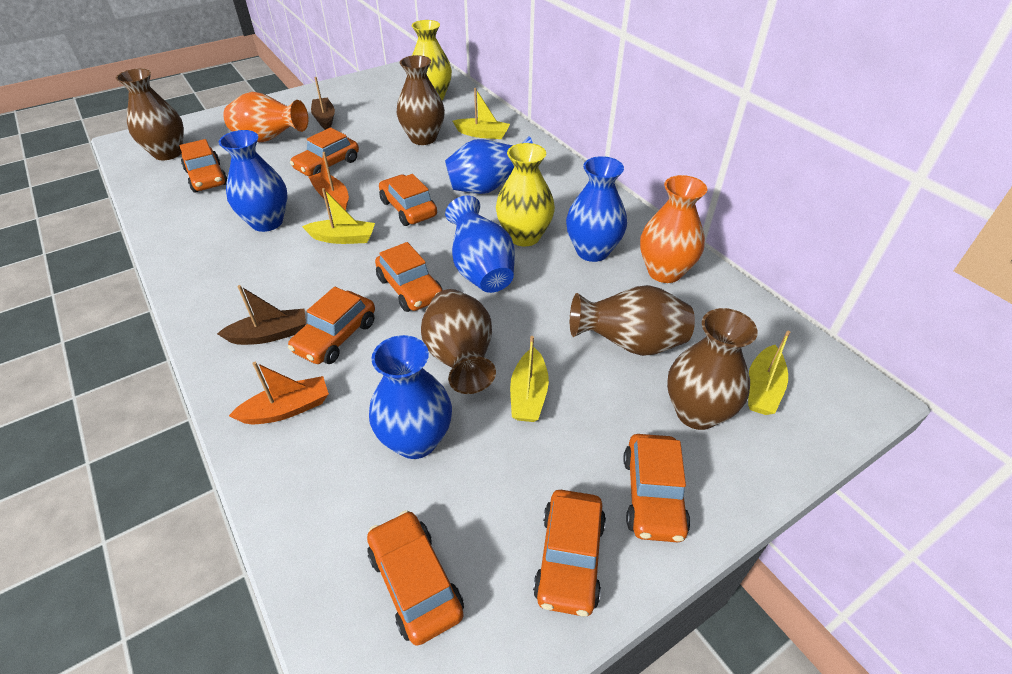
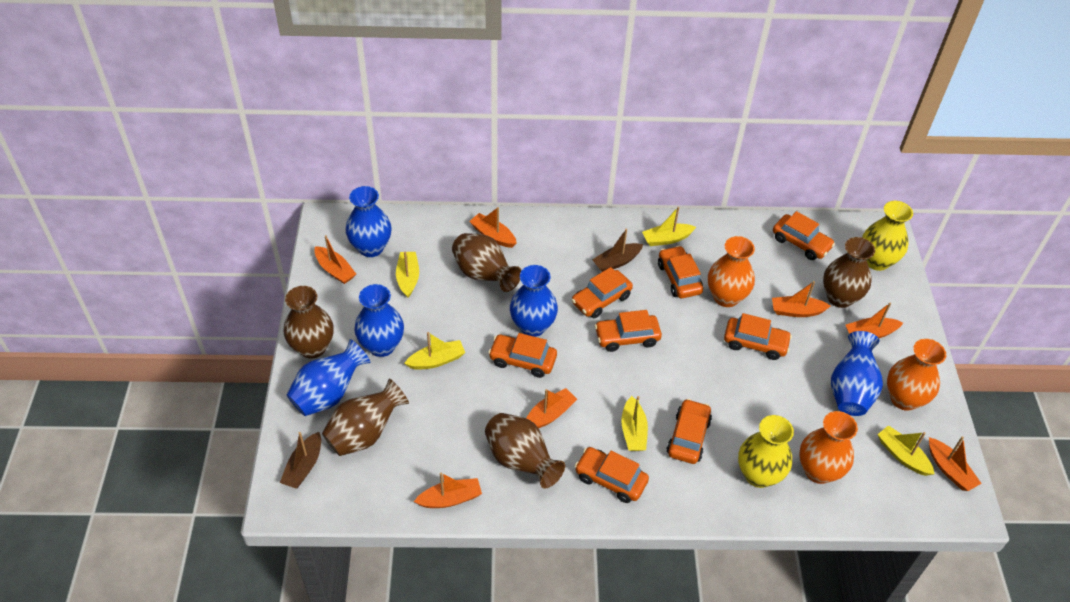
orange boat: 2 -> 7
orange vase: 2 -> 3
yellow boat: 4 -> 5

